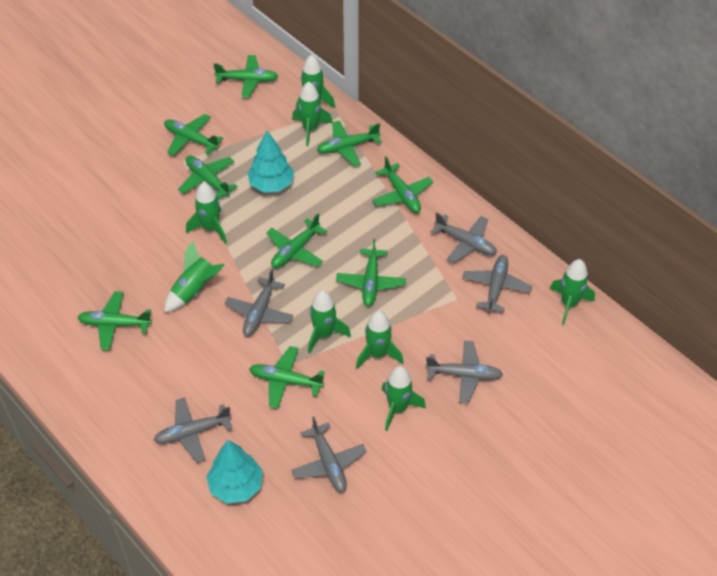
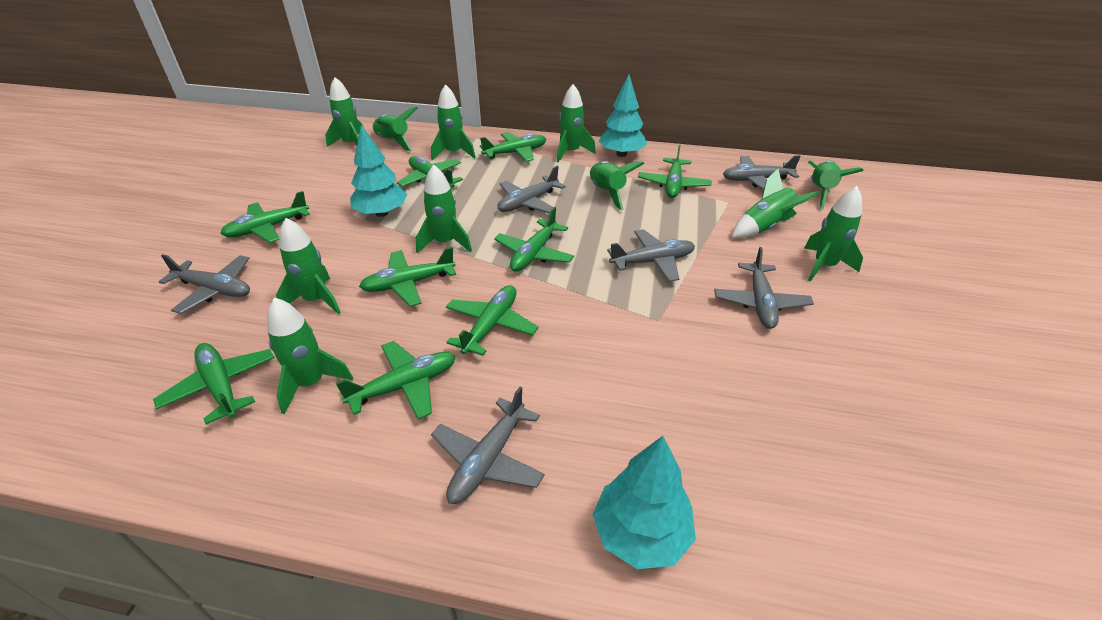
green rocket: 8 -> 11
turquoise tree: 2 -> 3

